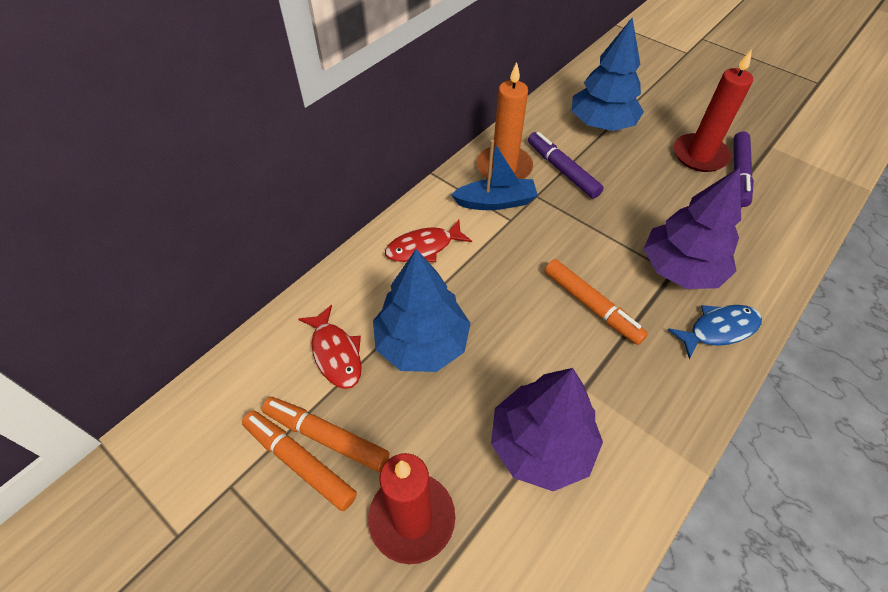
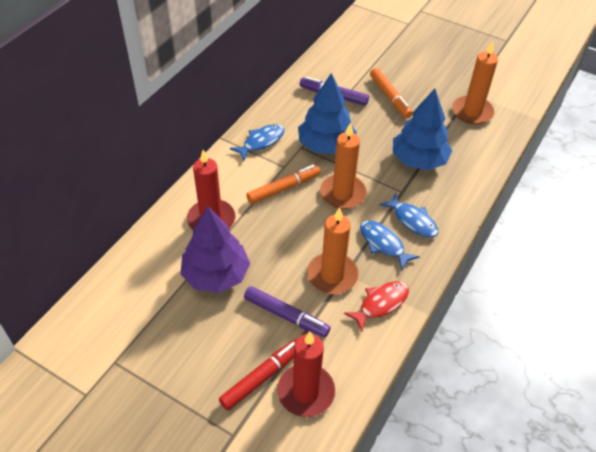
blue boat: 1 -> 0
blue fish: 1 -> 3
orange candle: 1 -> 3
orange marker: 3 -> 2
purple tree: 2 -> 1
red fish: 2 -> 1
red marker: 0 -> 1

